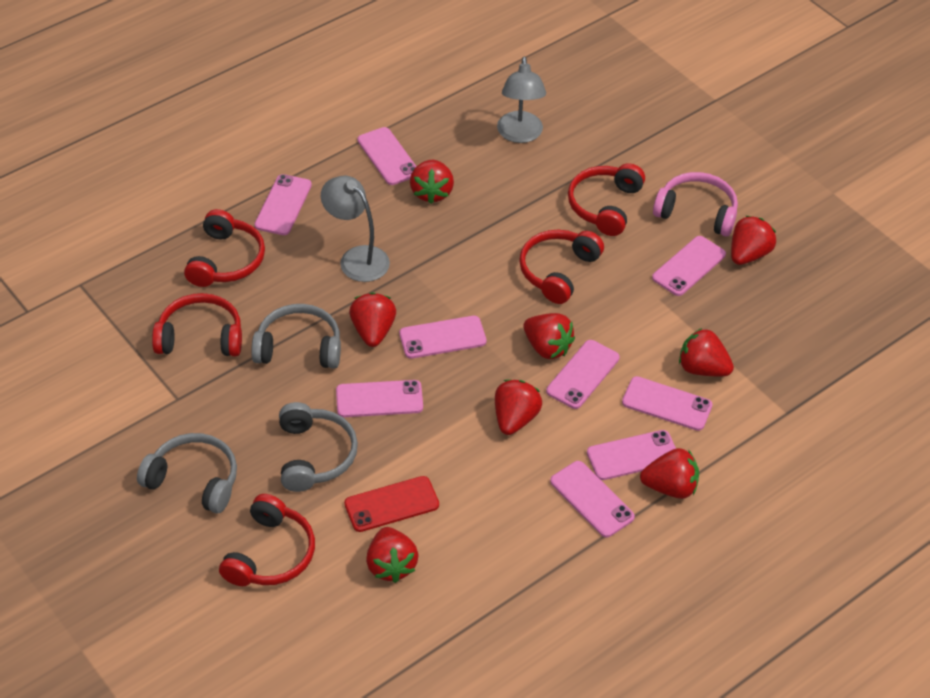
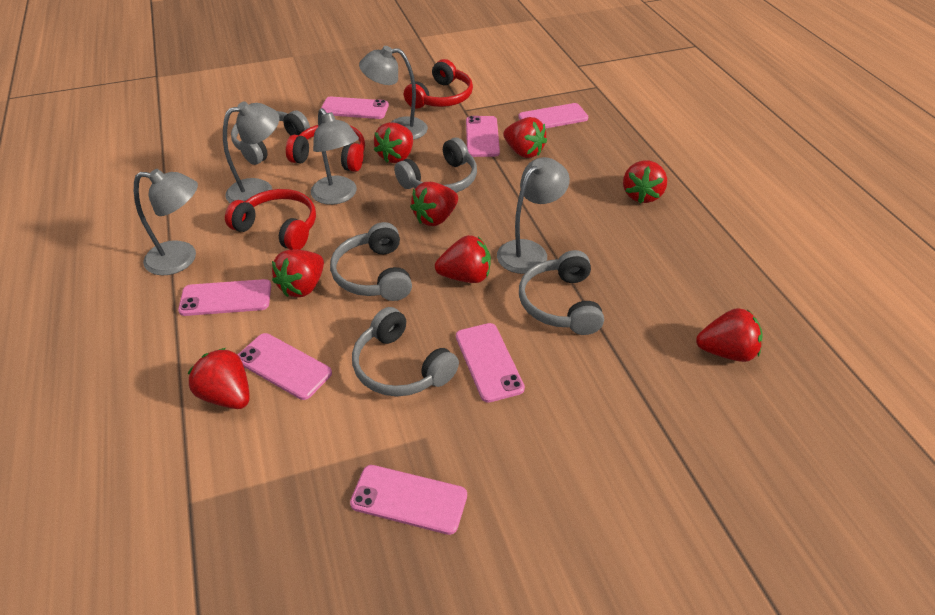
grey headphones: 3 -> 5
grey lamp: 2 -> 5
pink headphones: 1 -> 0
pink phone: 9 -> 7
red headphones: 5 -> 3
red phone: 1 -> 0

